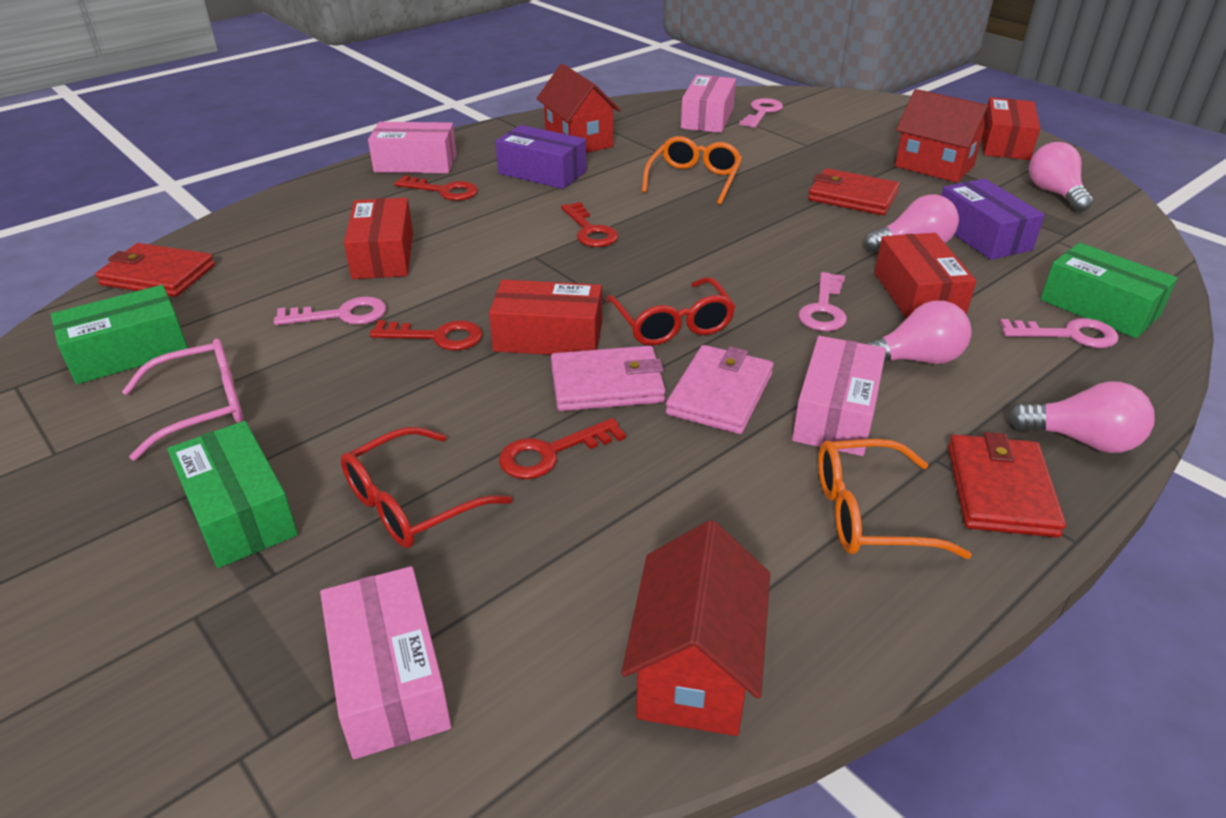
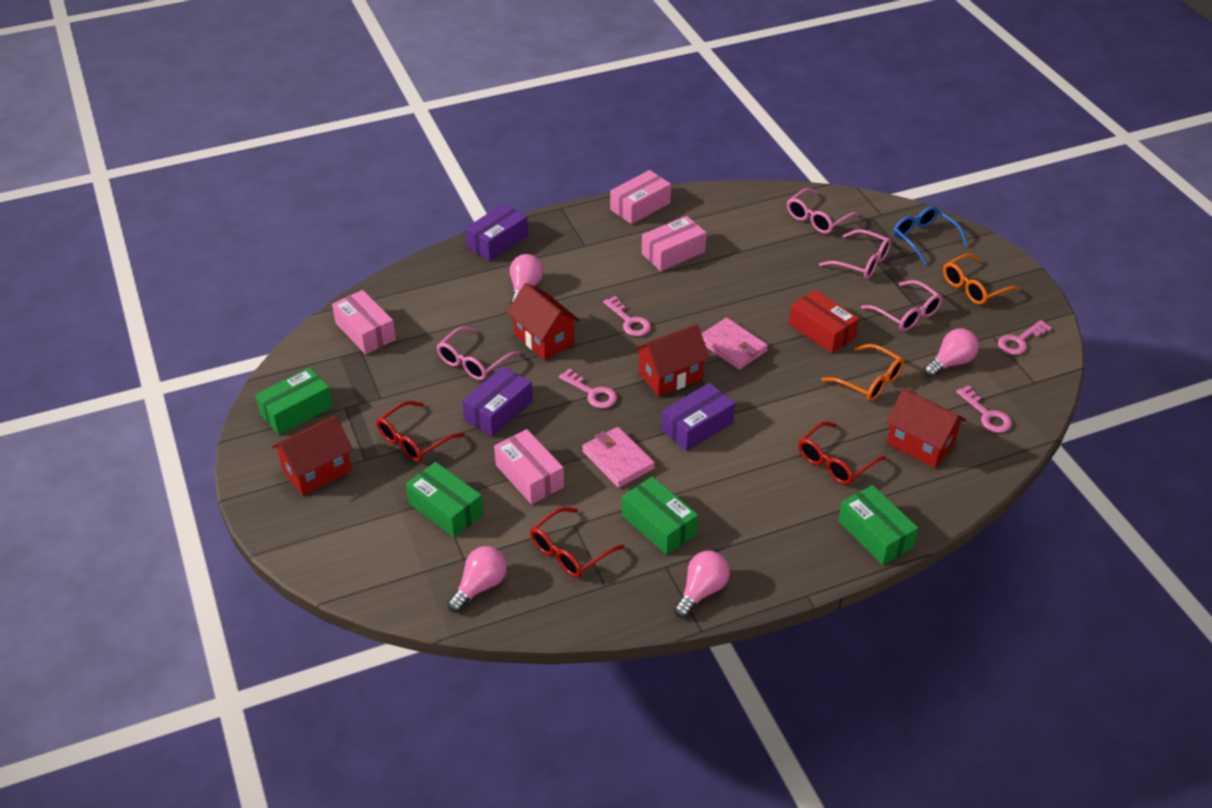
blue glasses: 0 -> 1
green box: 3 -> 4
pink glasses: 1 -> 4
purple box: 2 -> 3
red box: 4 -> 1
red glasses: 2 -> 3
red house: 3 -> 4
red key: 4 -> 0
red wallet: 3 -> 0

